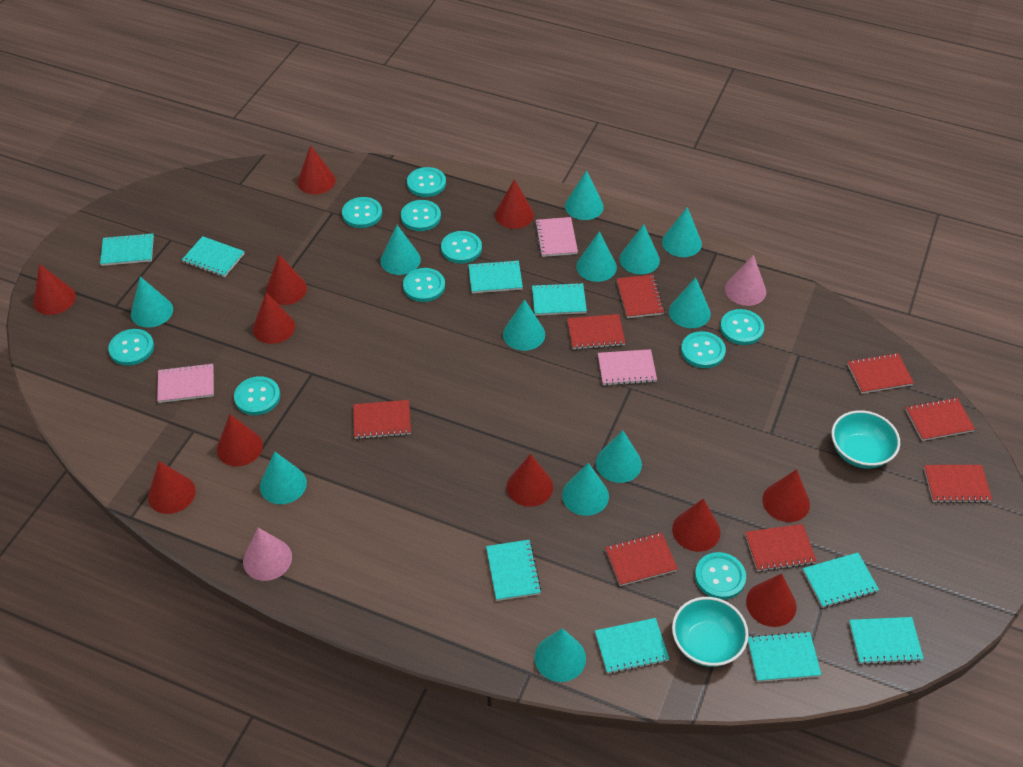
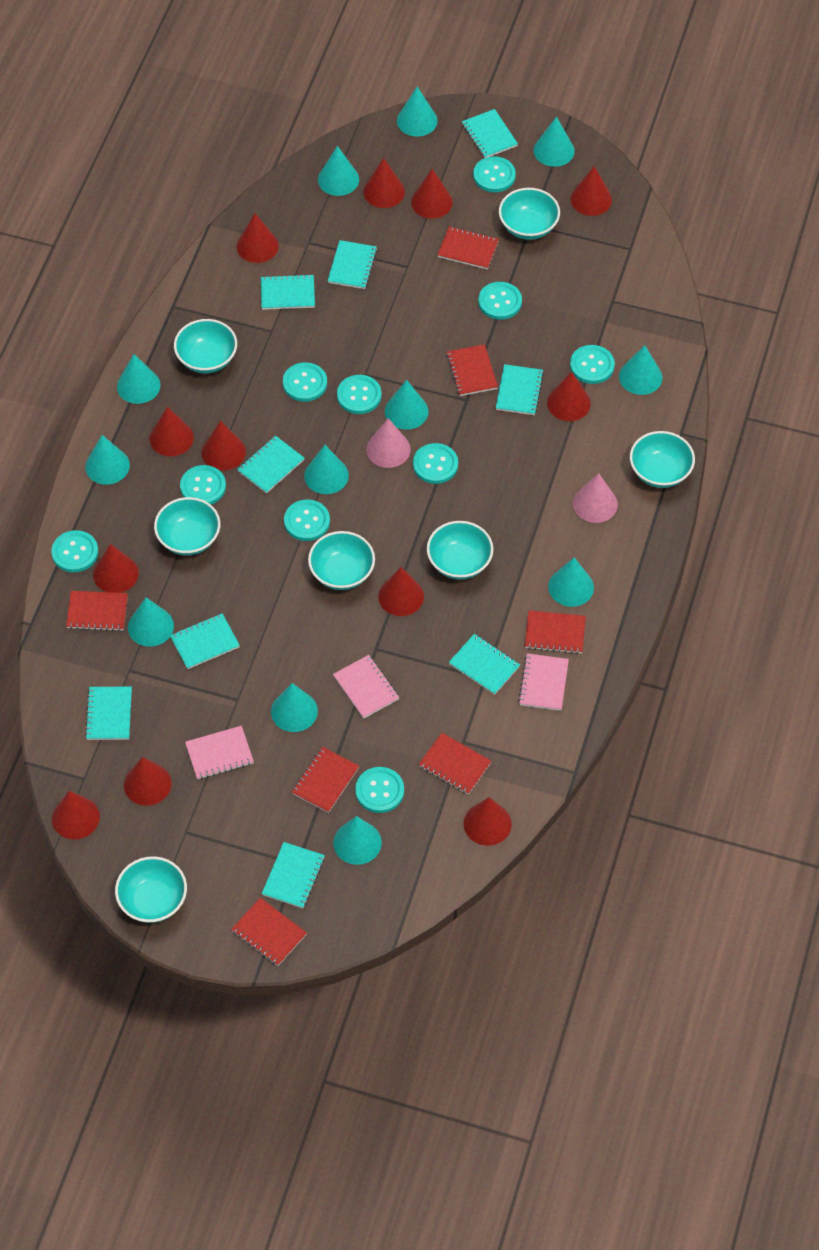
red cone: 11 -> 12
red notebook: 8 -> 7
turquoise bowl: 2 -> 7

